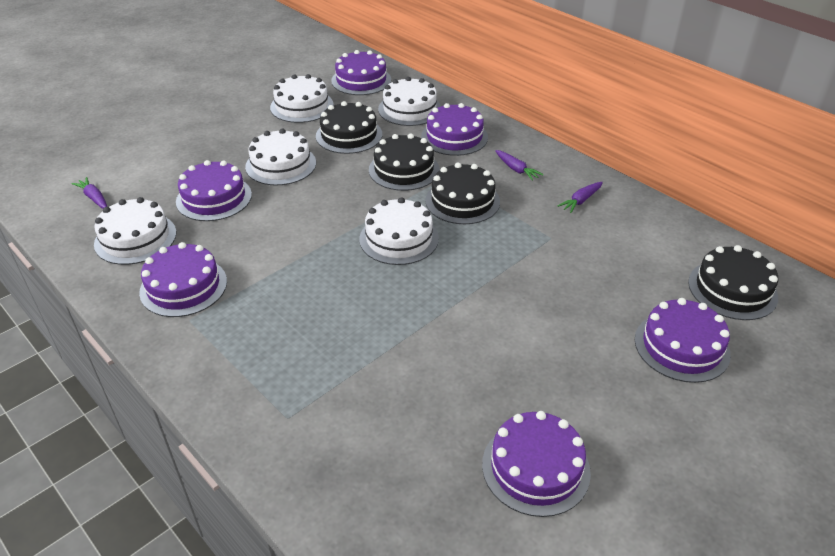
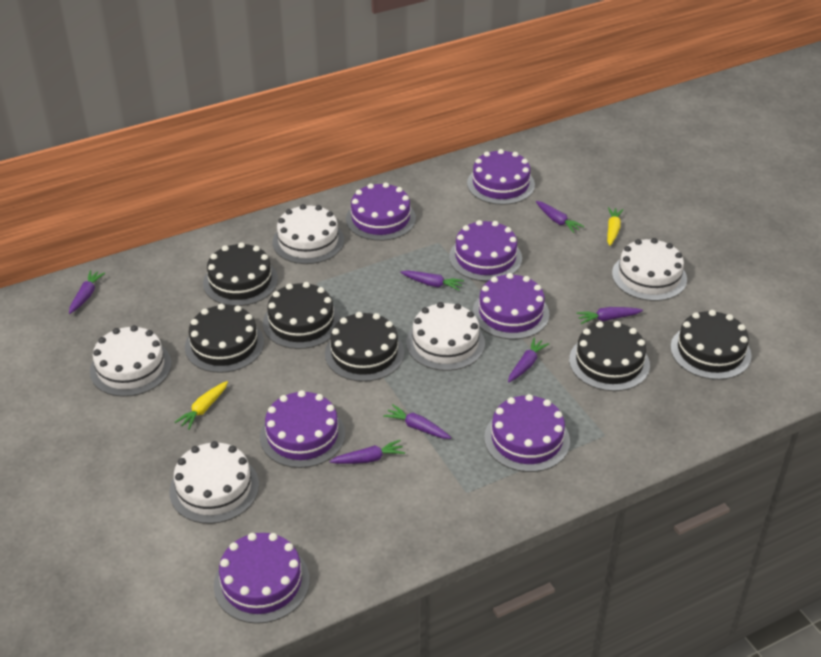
black cake: 4 -> 6
purple cake: 6 -> 7
purple carrot: 3 -> 7
yellow carrot: 0 -> 2

